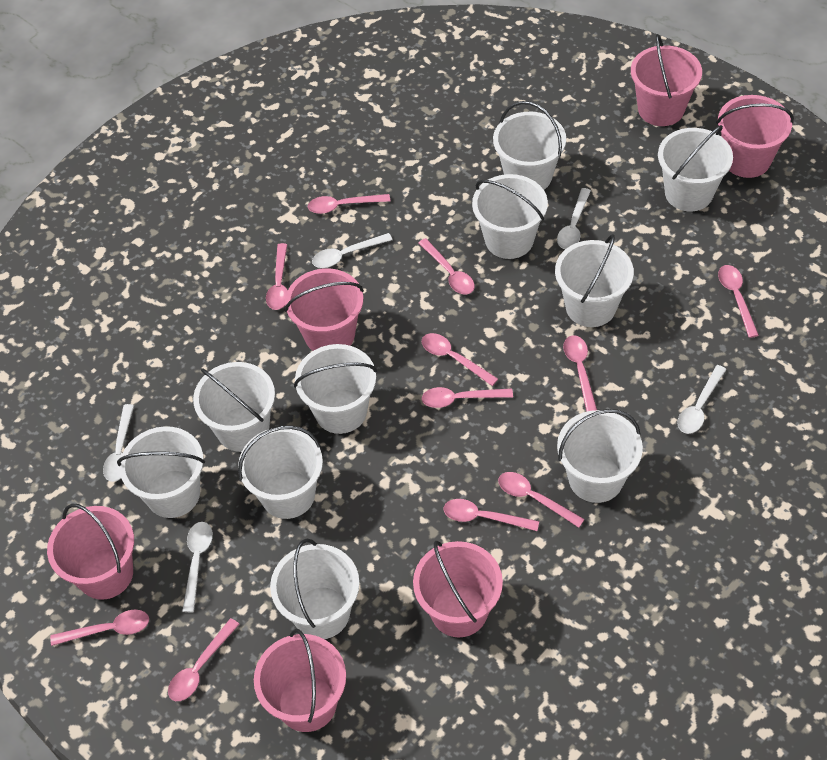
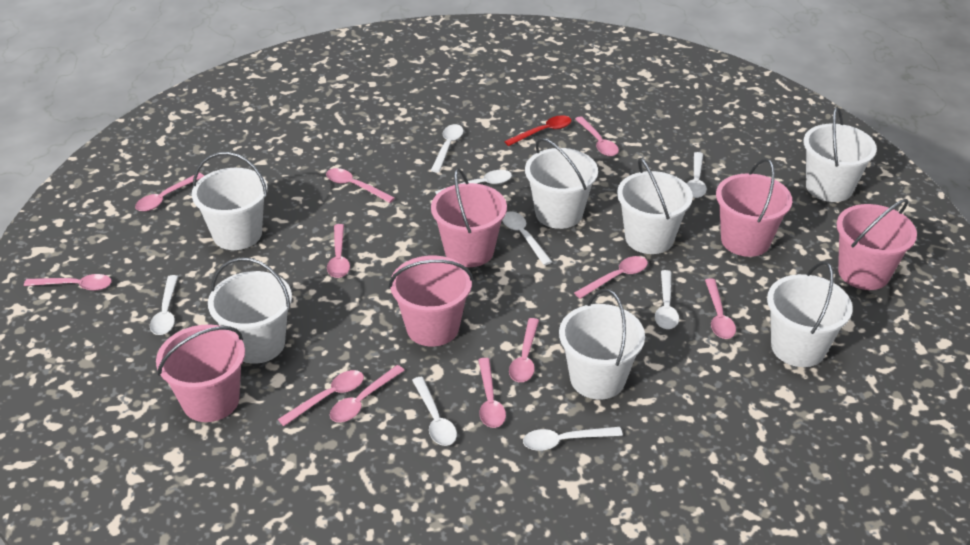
pink bucket: 6 -> 5
red spoon: 0 -> 1
white bucket: 10 -> 7
white spoon: 5 -> 8

